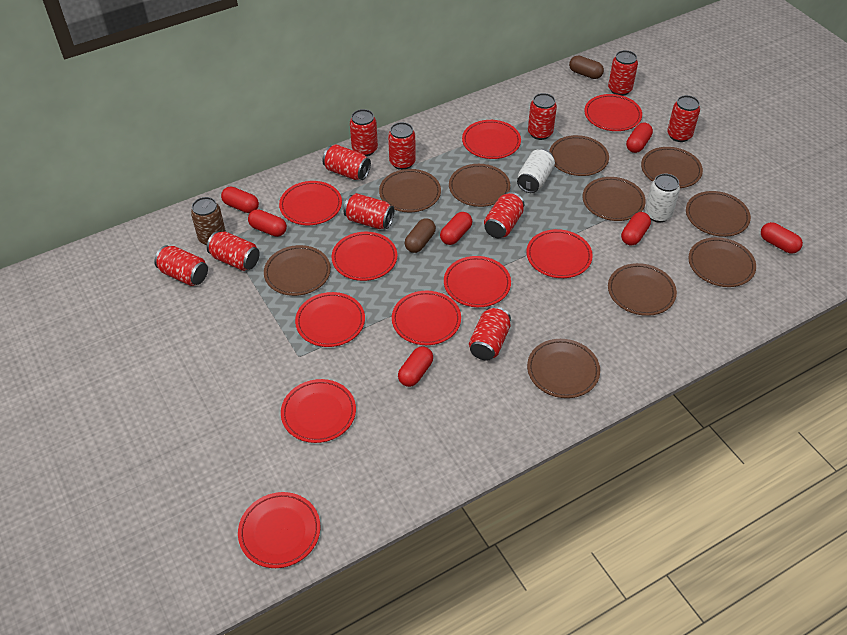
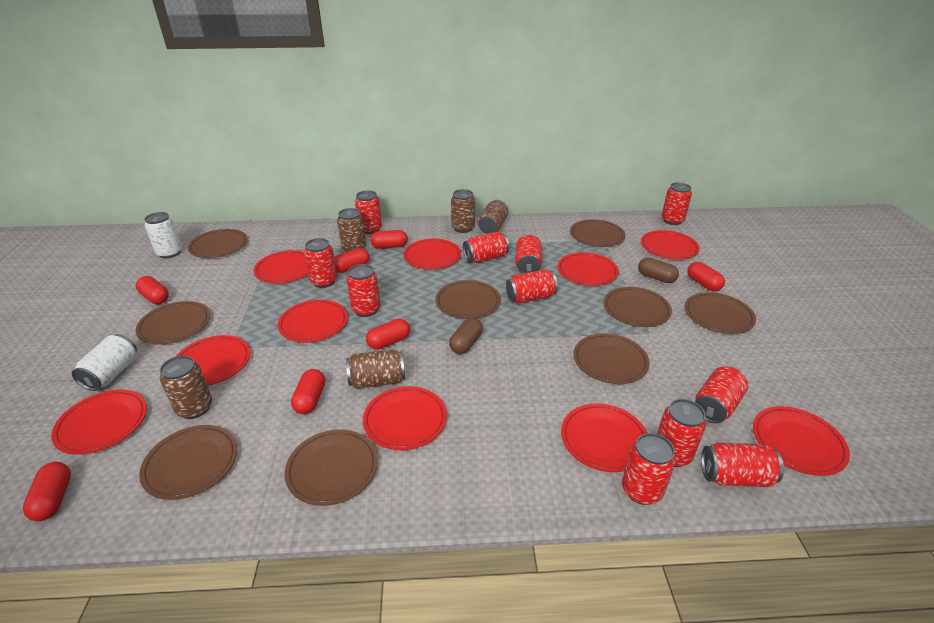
brown can: 1 -> 5
brown plate: 10 -> 9

